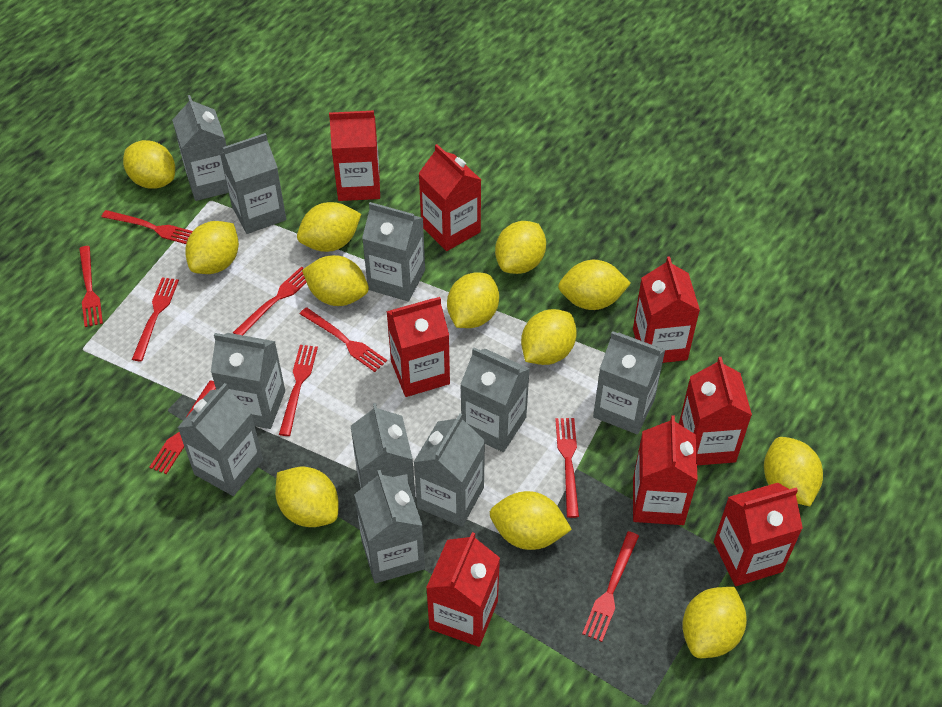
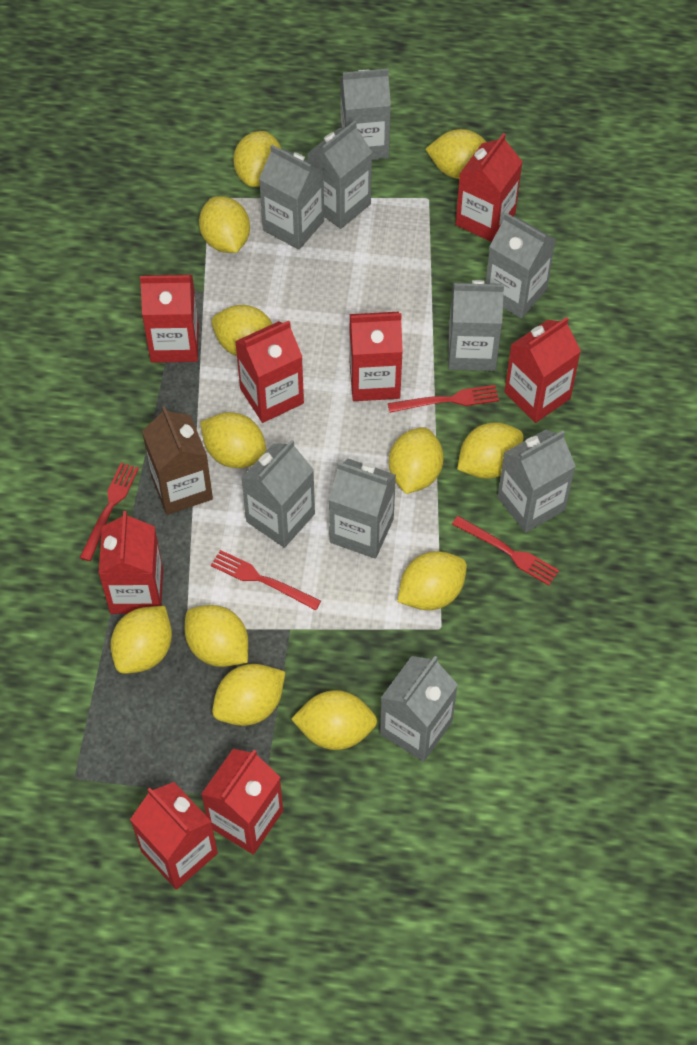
brown carton: 0 -> 1
grey carton: 10 -> 9
red fork: 9 -> 4

